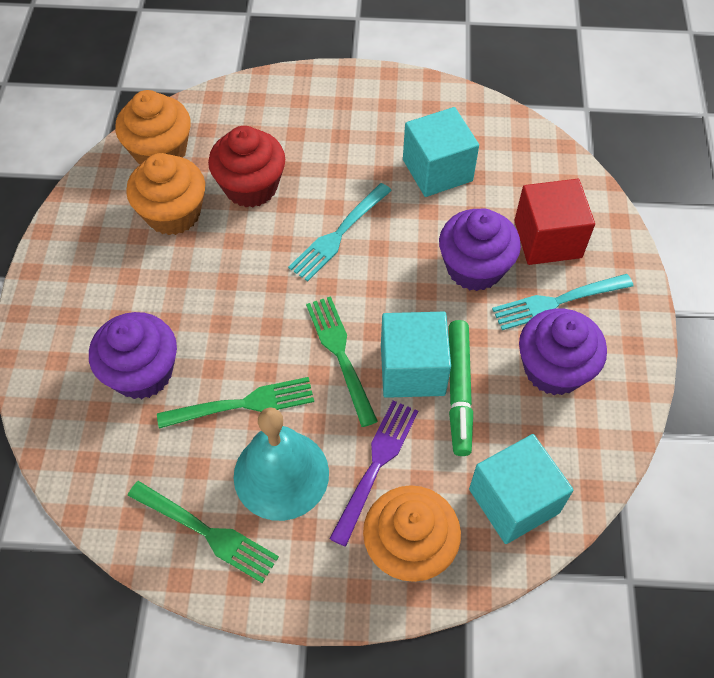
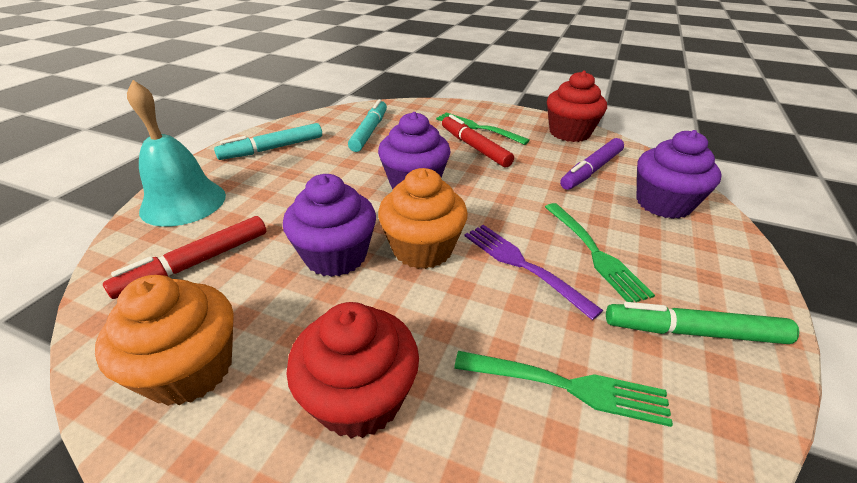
orange cupcake: 3 -> 2
purple marker: 0 -> 1
red cube: 1 -> 0
red cupcake: 1 -> 2
red marker: 0 -> 2
turquoise cube: 3 -> 0
turquoise fork: 2 -> 0
turquoise marker: 0 -> 2

